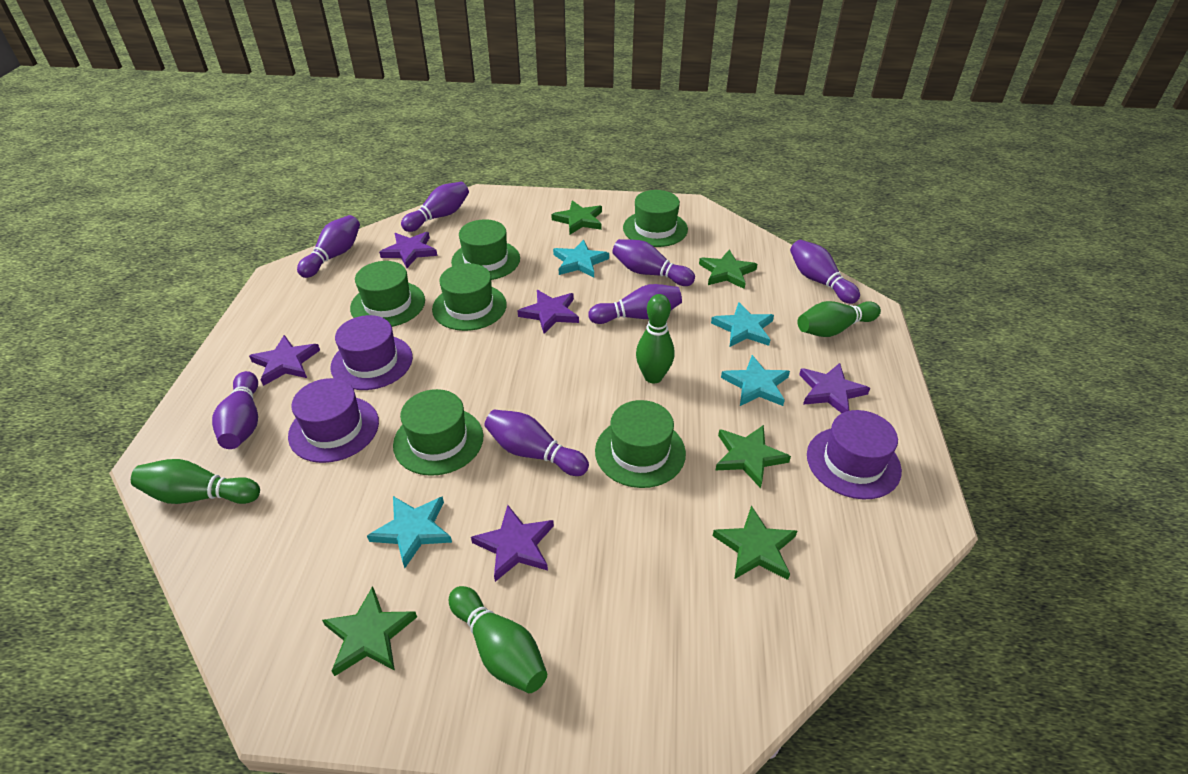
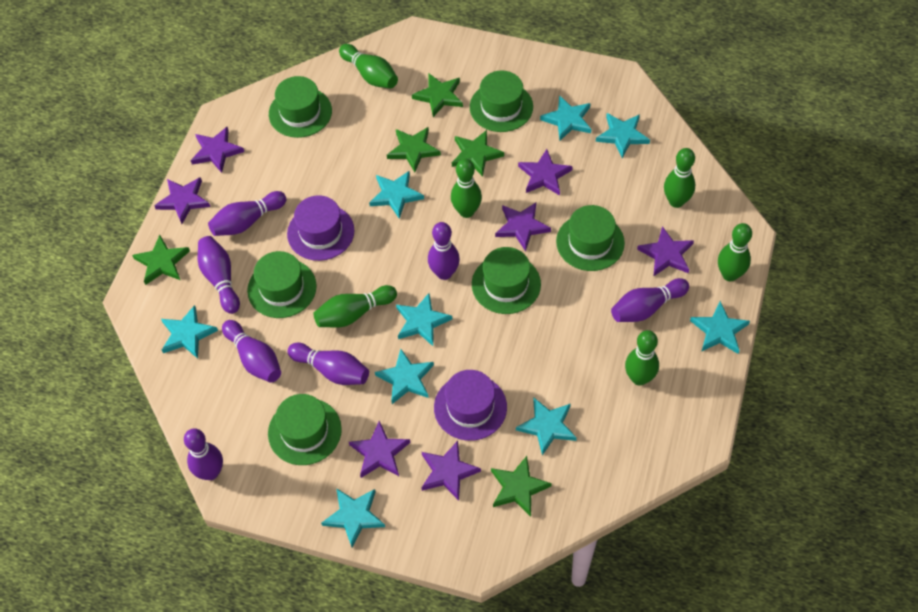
green bowling pin: 4 -> 6
purple hat: 3 -> 2
purple star: 5 -> 7
turquoise star: 4 -> 9

